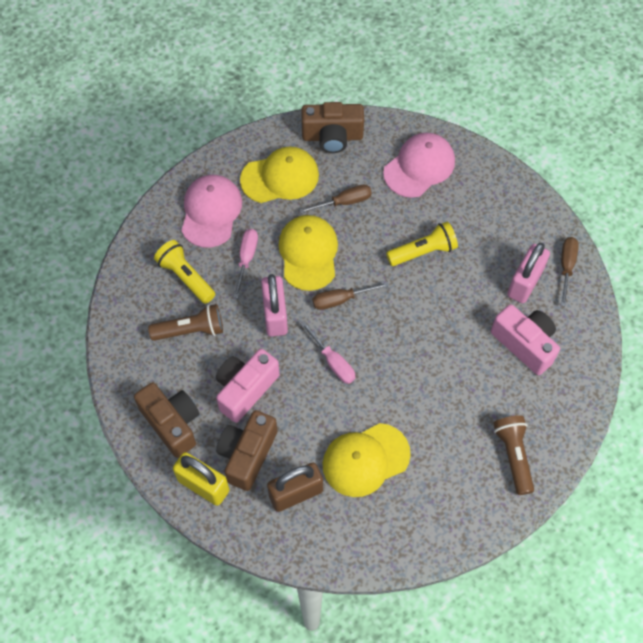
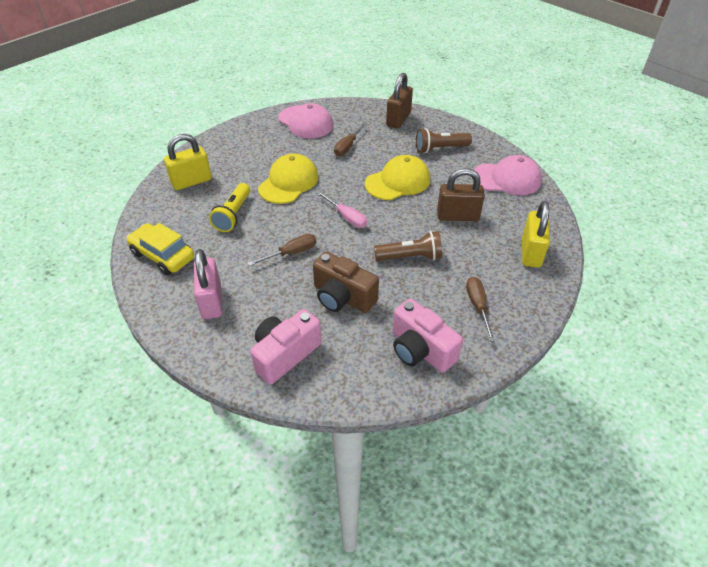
brown camera: 3 -> 1
brown padlock: 1 -> 2
pink padlock: 2 -> 1
pink screwdriver: 2 -> 1
yellow cap: 3 -> 2
yellow car: 0 -> 1
yellow flashlight: 2 -> 1
yellow padlock: 1 -> 2

